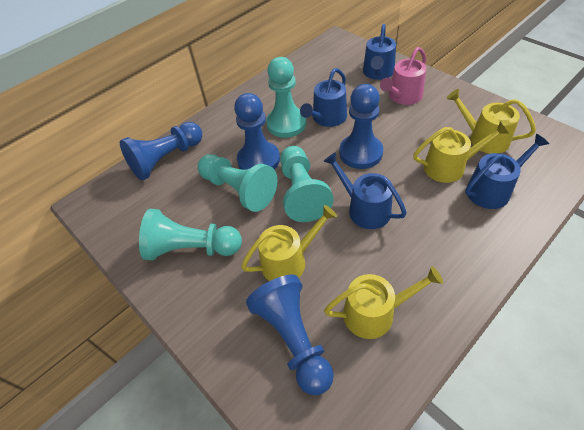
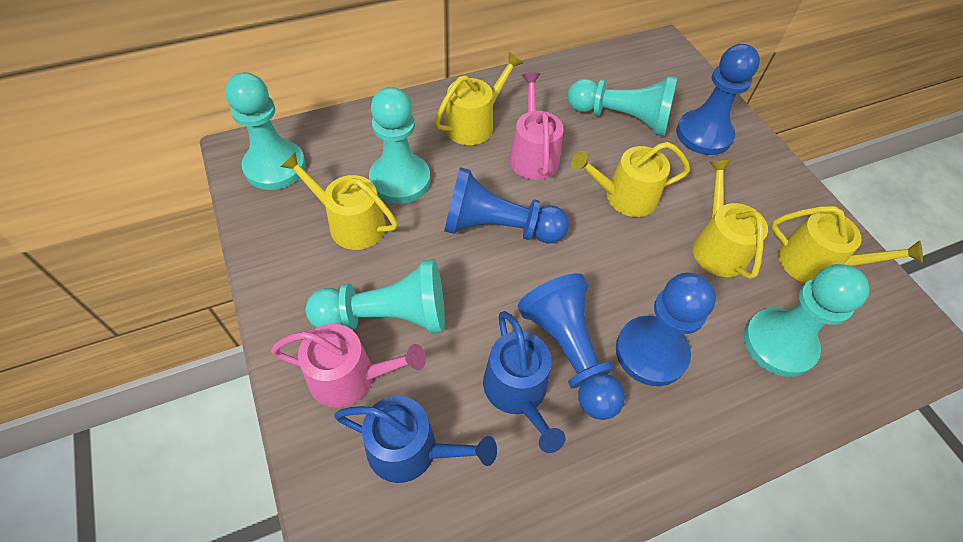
blue watering can: 4 -> 2
pink watering can: 1 -> 2
turquoise pawn: 4 -> 5
yellow watering can: 4 -> 5

